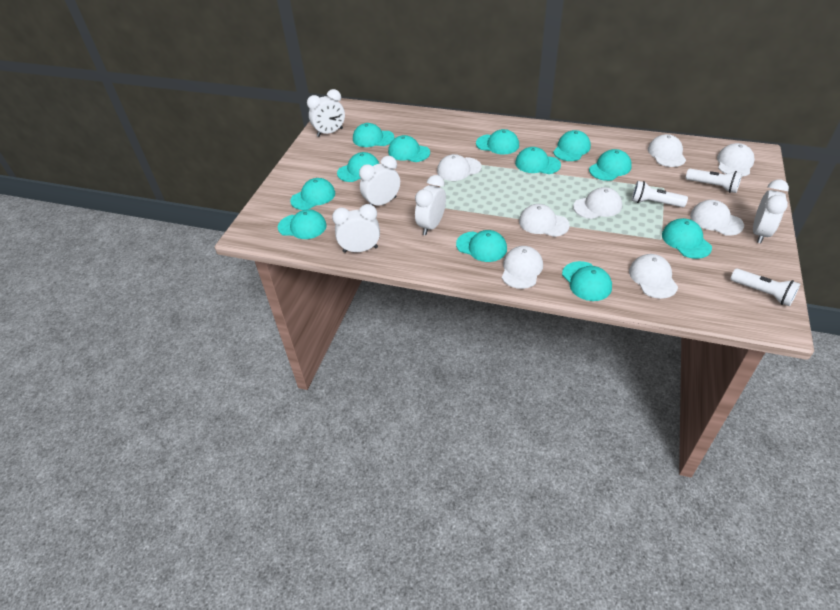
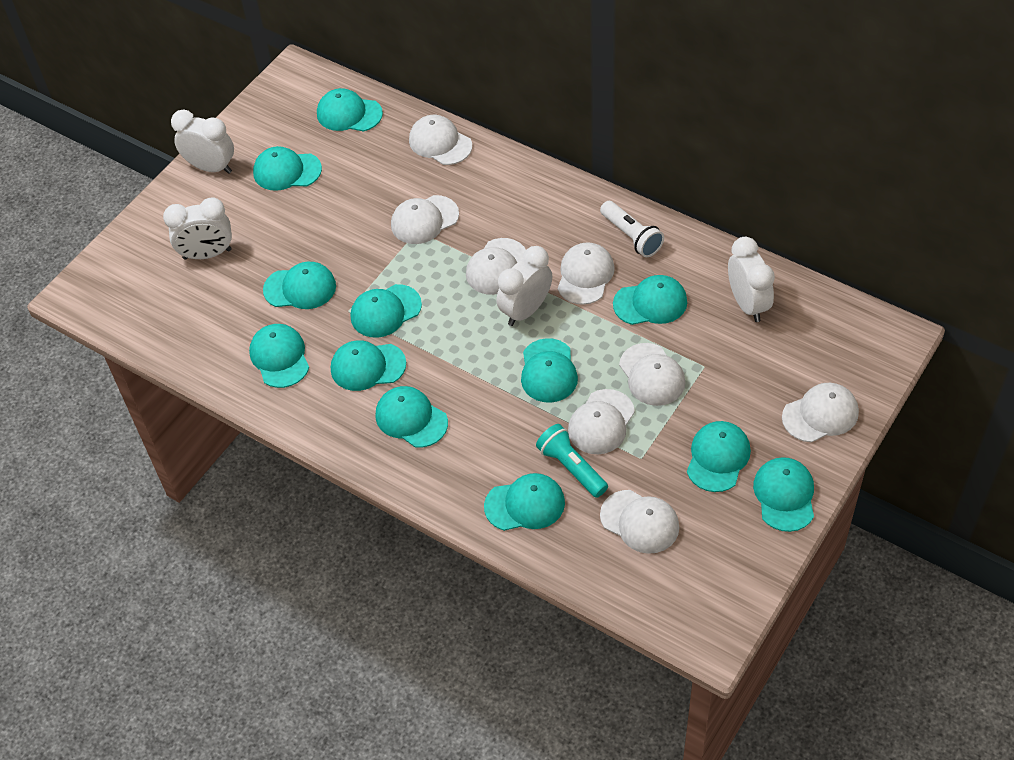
turquoise flashlight: 0 -> 1
white clock: 5 -> 4
white flashlight: 3 -> 1

